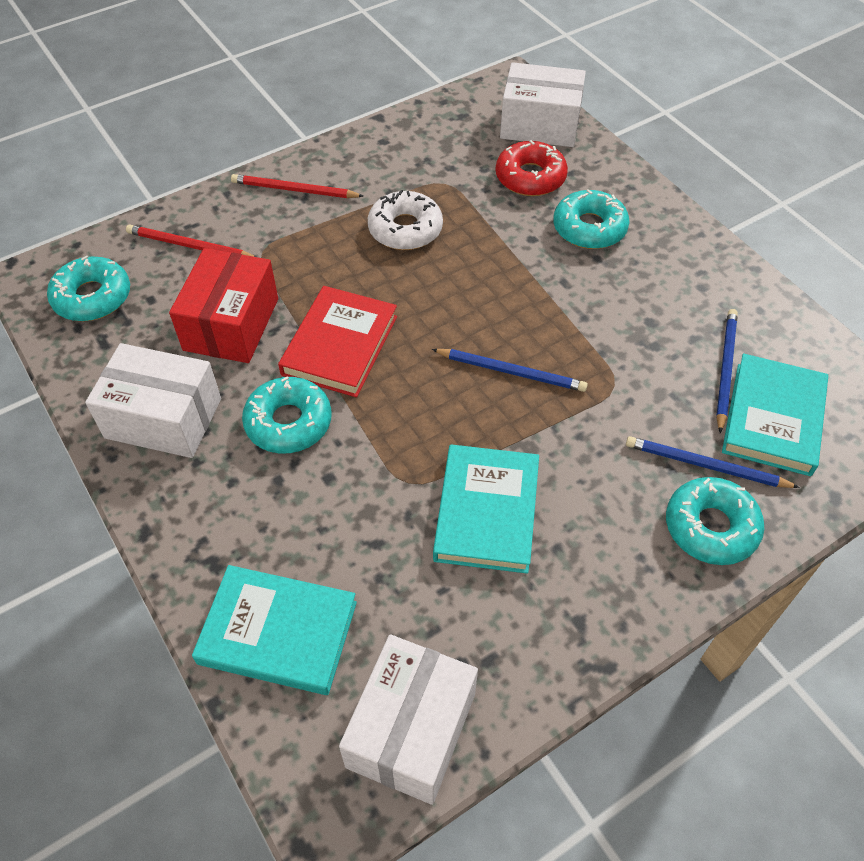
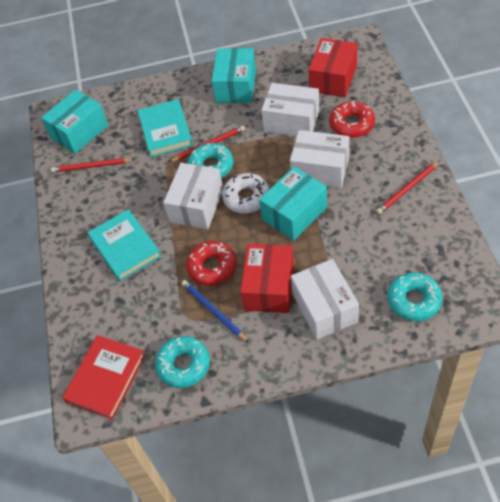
blue pencil: 3 -> 1
red box: 1 -> 2
red donut: 1 -> 2
red pencil: 2 -> 3
turquoise book: 3 -> 2
turquoise box: 0 -> 3
turquoise donut: 4 -> 3
white box: 3 -> 4

